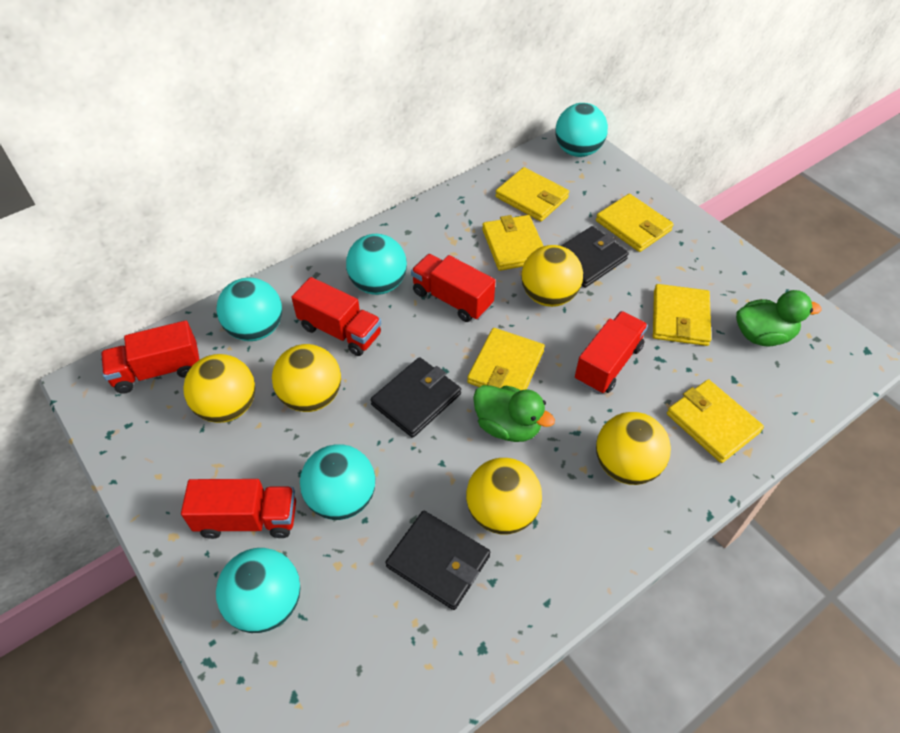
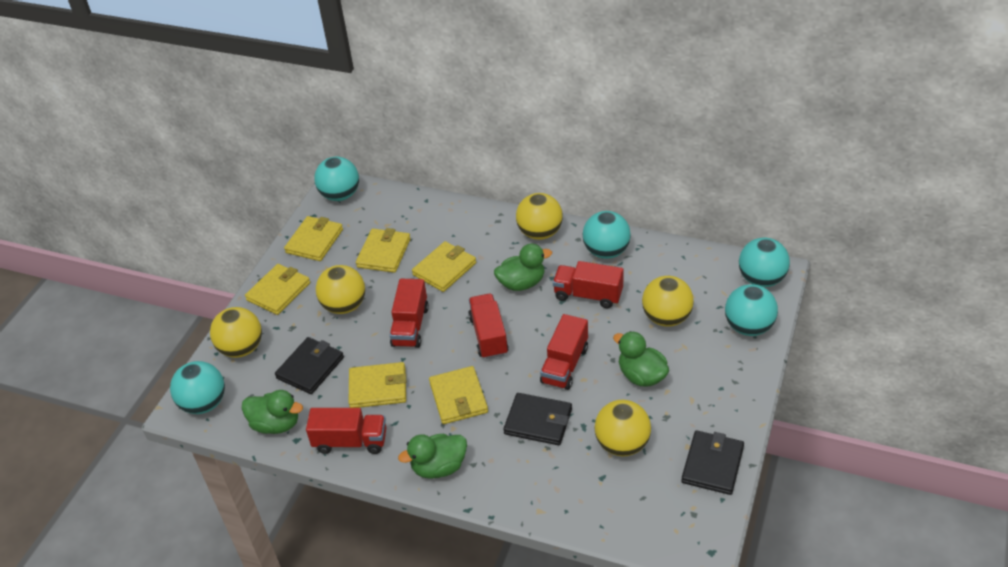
green duck: 2 -> 4

